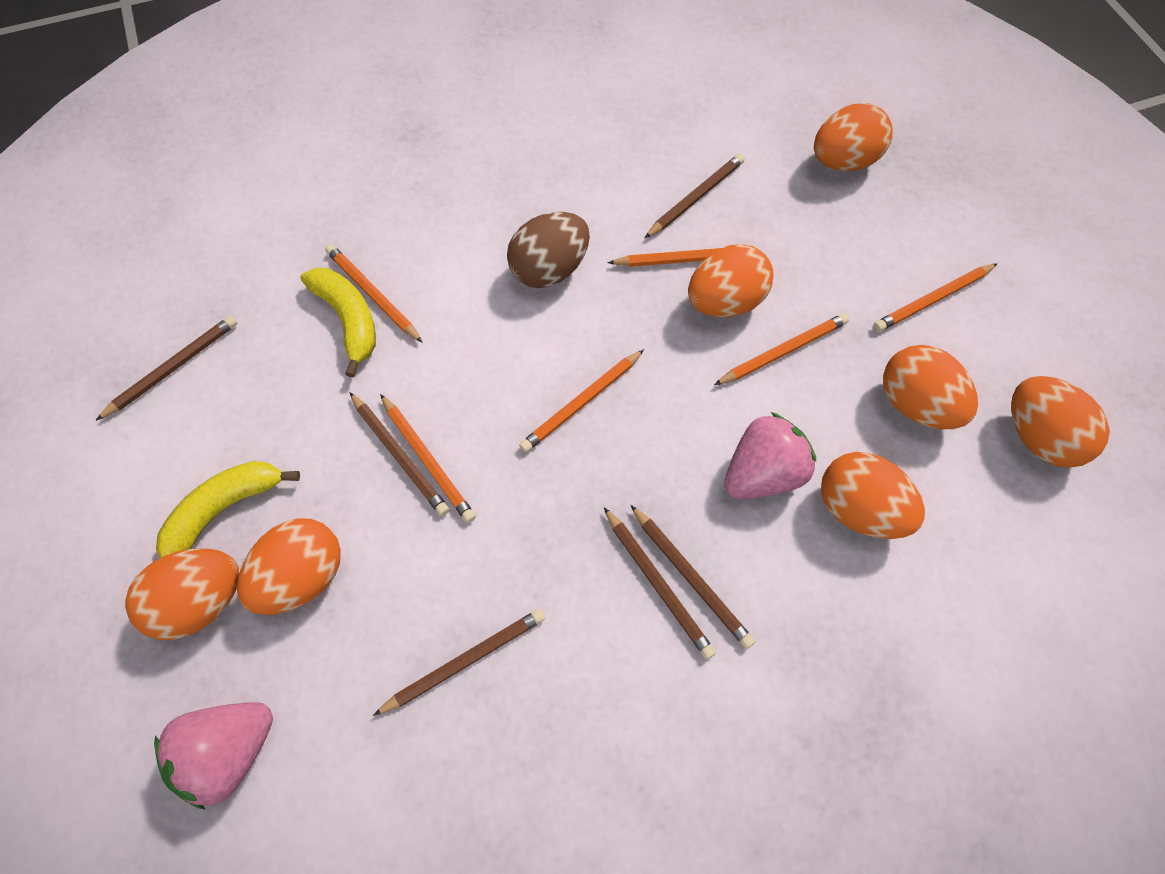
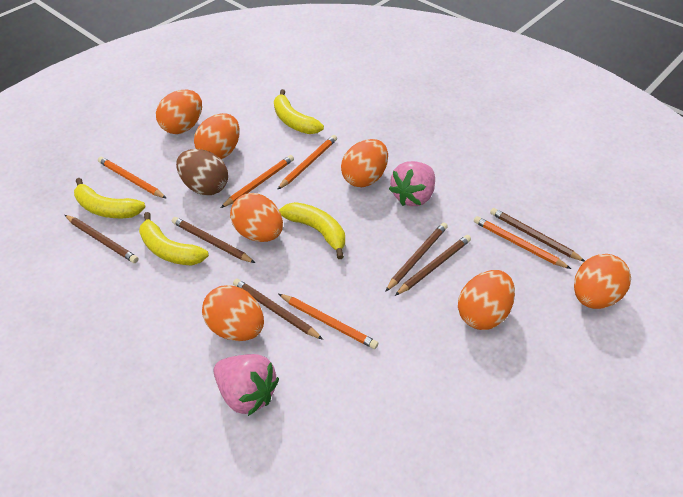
orange pencil: 6 -> 5
yellow banana: 2 -> 4

